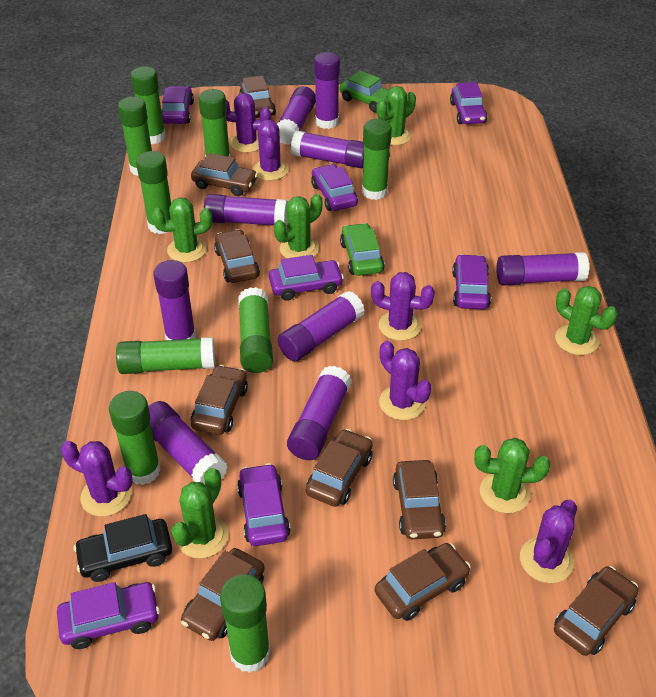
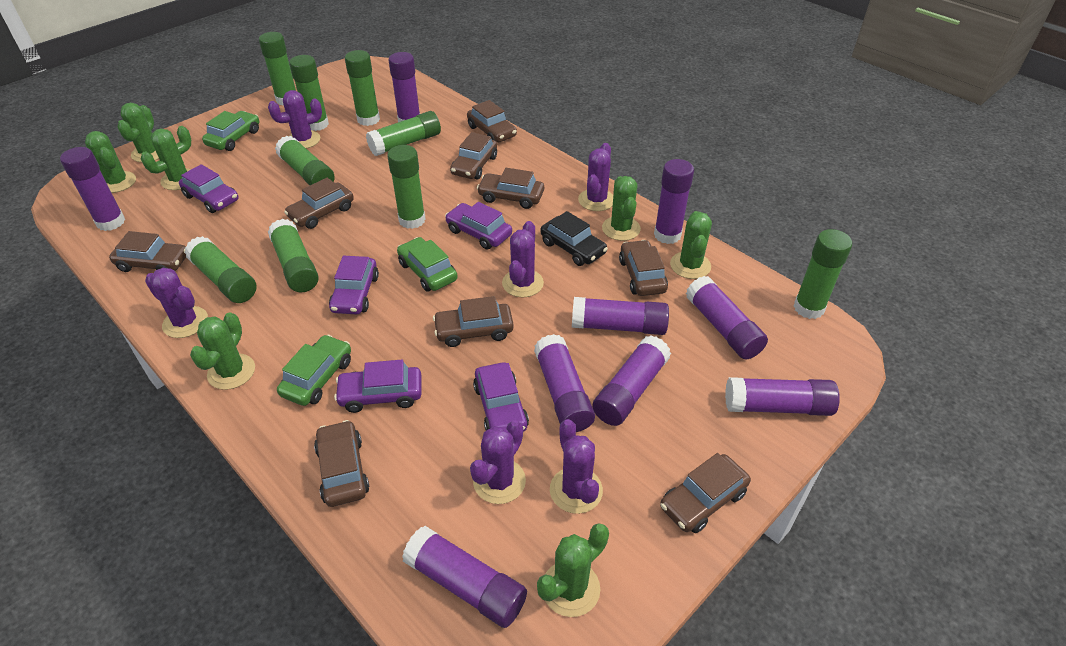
green cactus: 6 -> 7
green car: 2 -> 3
purple car: 7 -> 5

